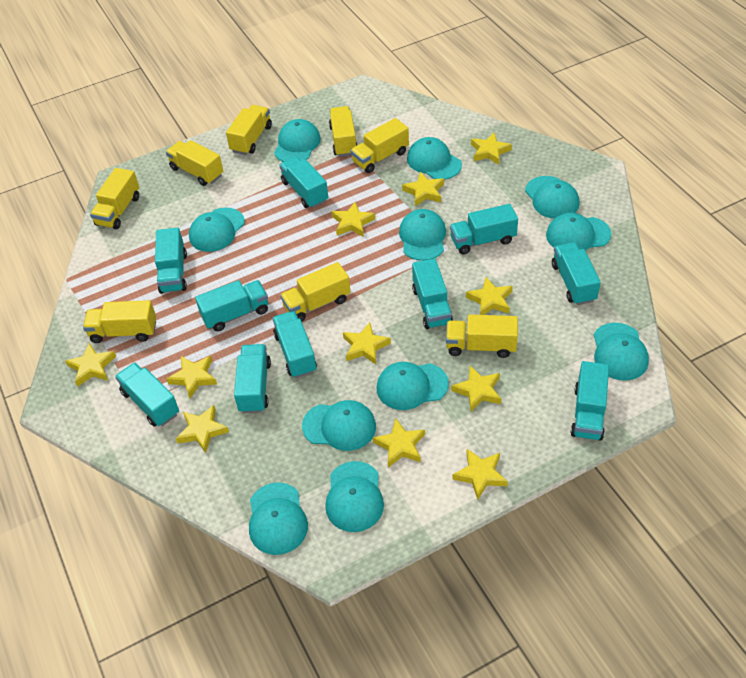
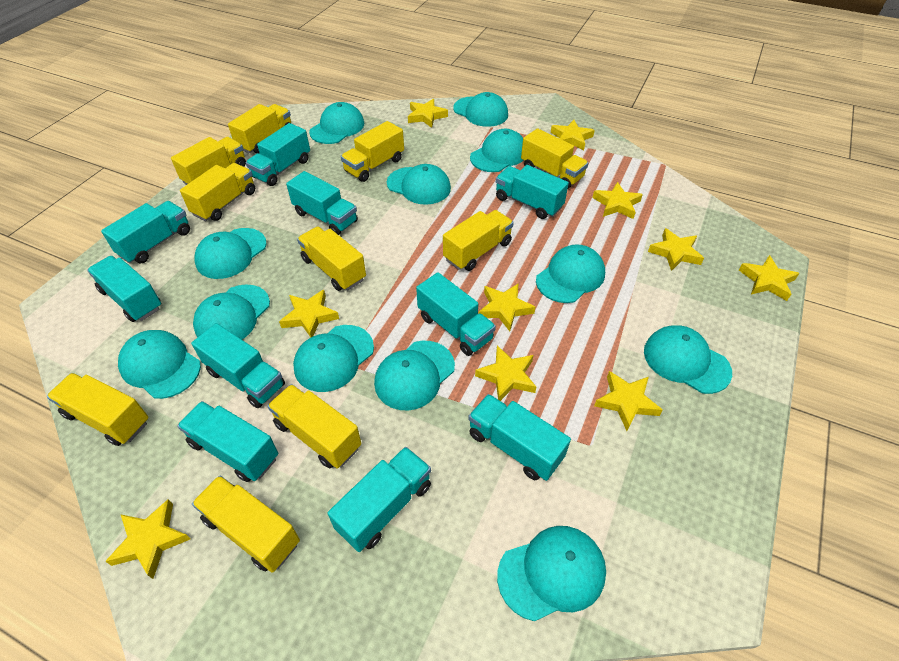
turquoise cap: 11 -> 12
yellow star: 11 -> 10
yellow truck: 8 -> 10

